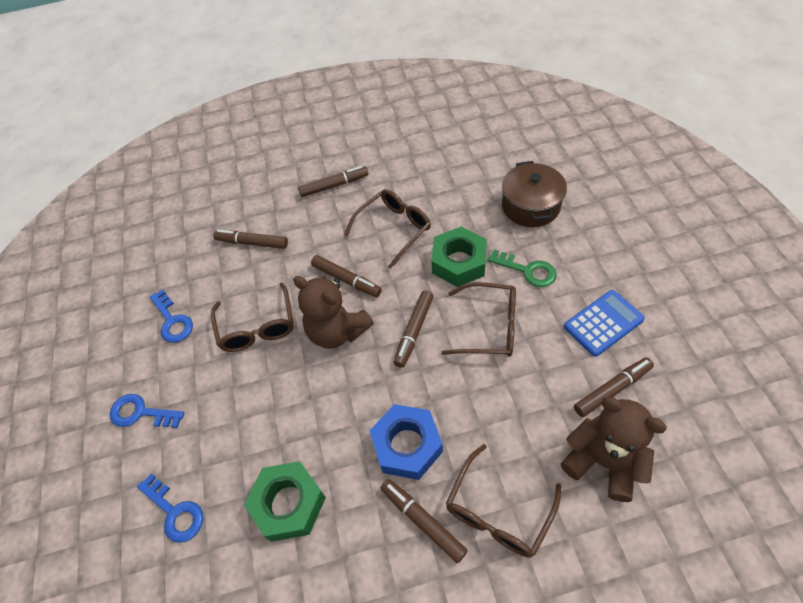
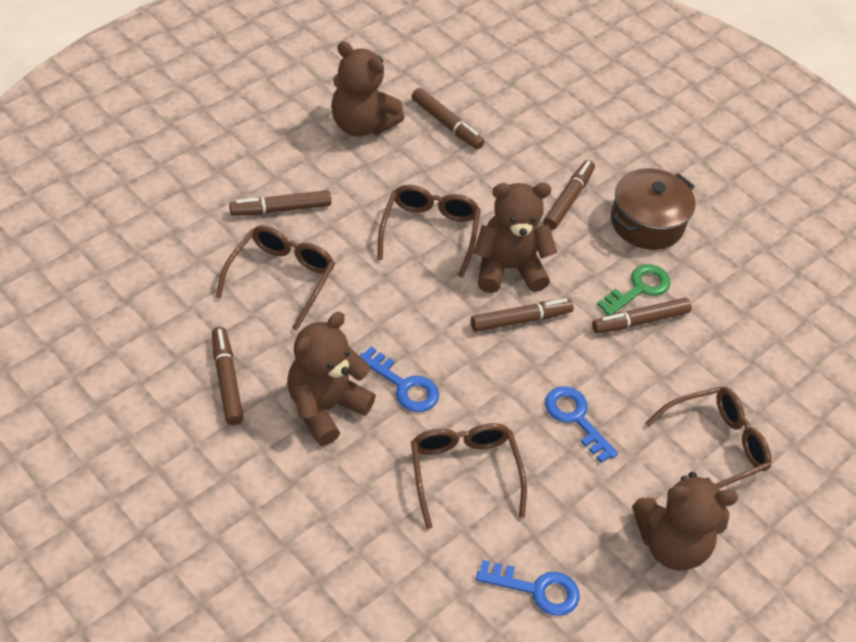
blue calculator: 1 -> 0
blue nut: 1 -> 0
brown teddy bear: 2 -> 4
green nut: 2 -> 0

